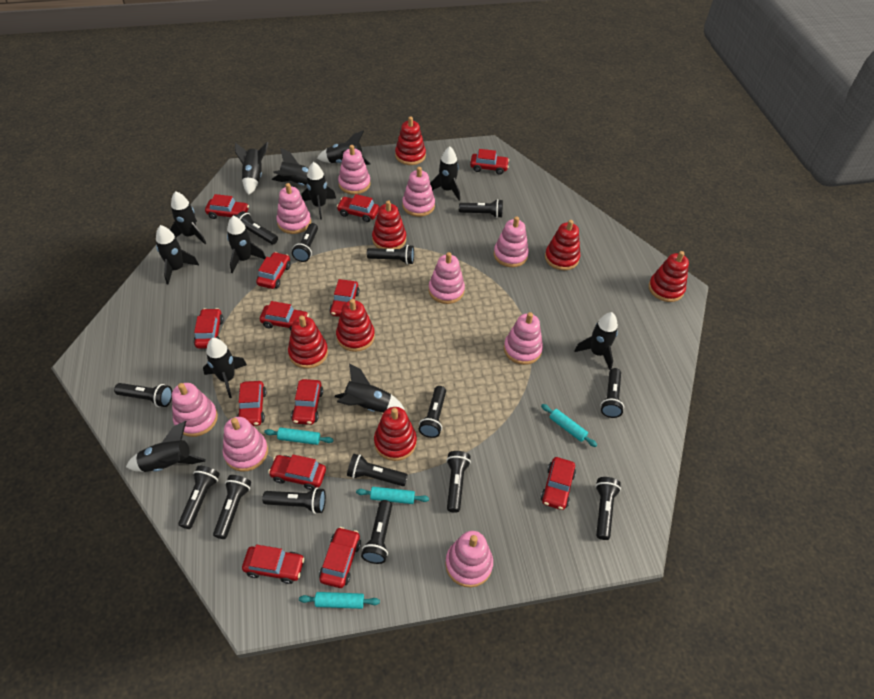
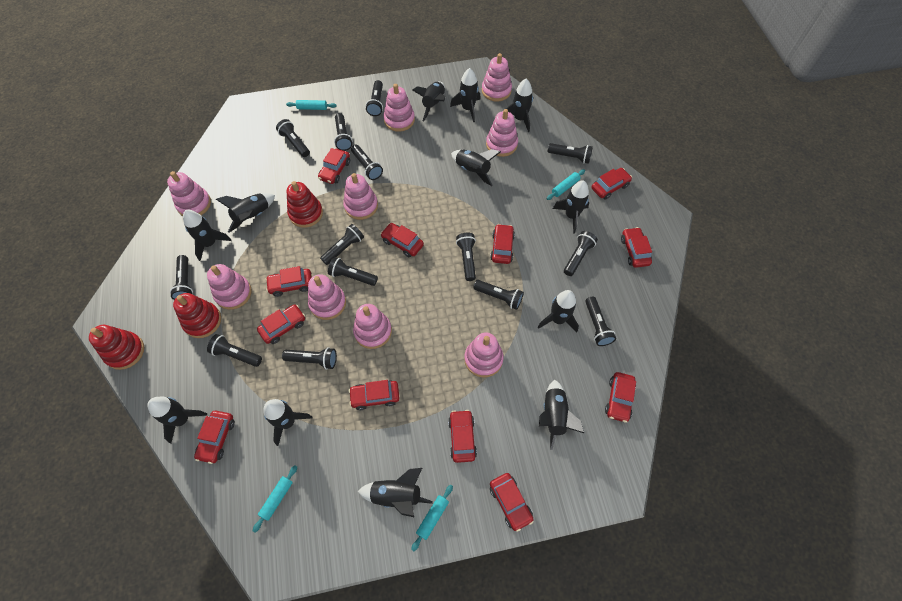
red car: 13 -> 12
red stacking toy: 7 -> 3

